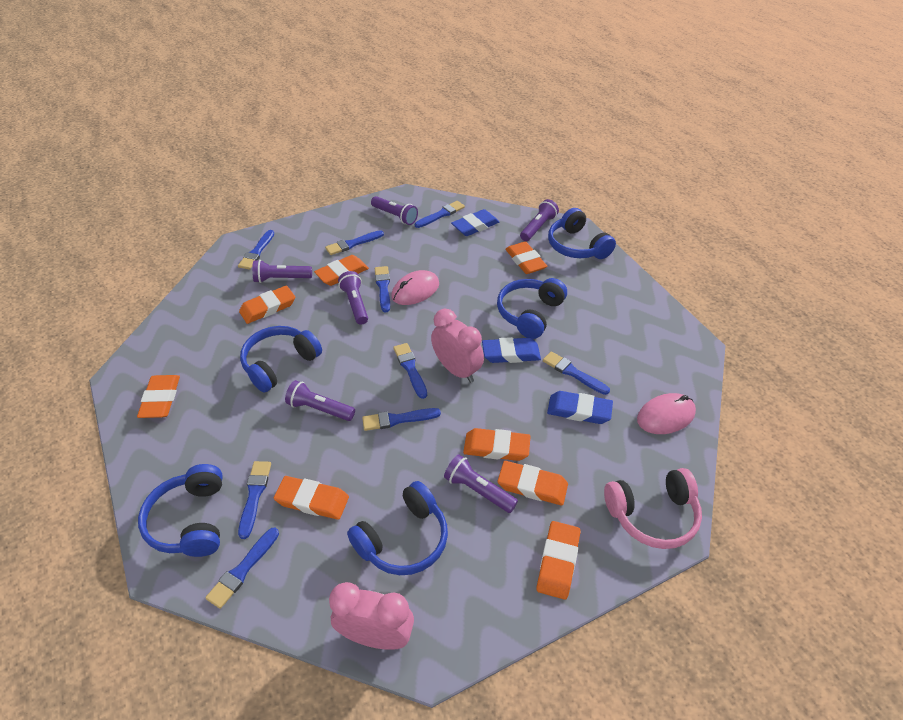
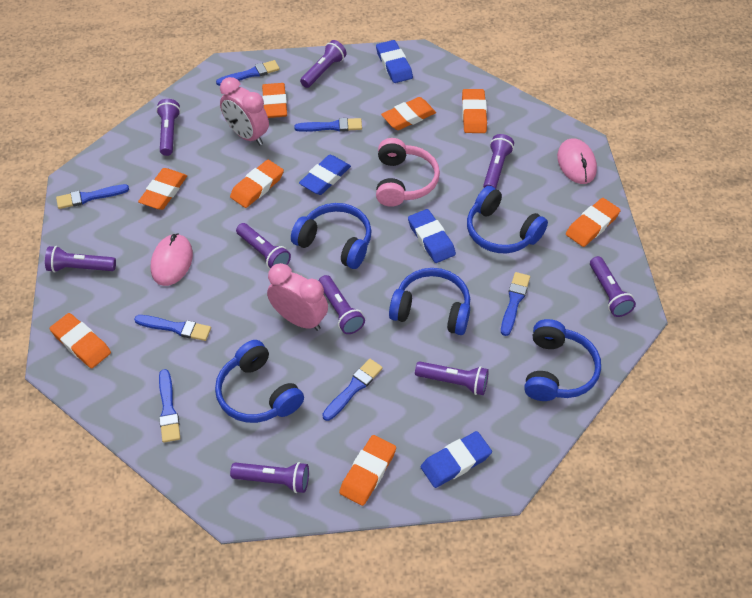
blue brush: 9 -> 7
blue eraser: 3 -> 4
purple flashlight: 6 -> 9

